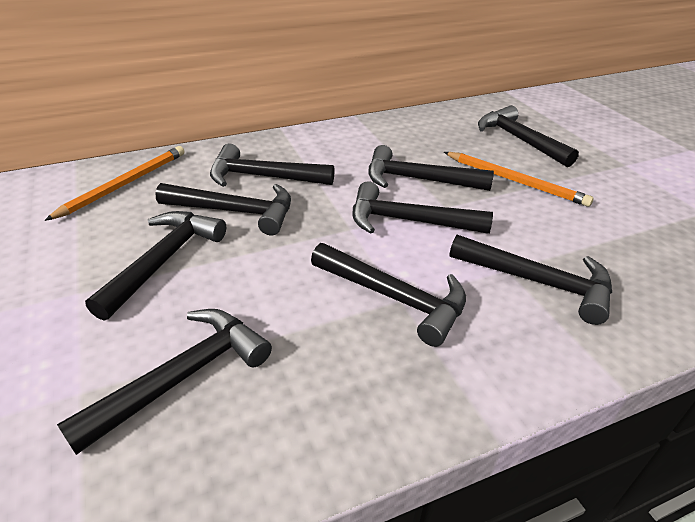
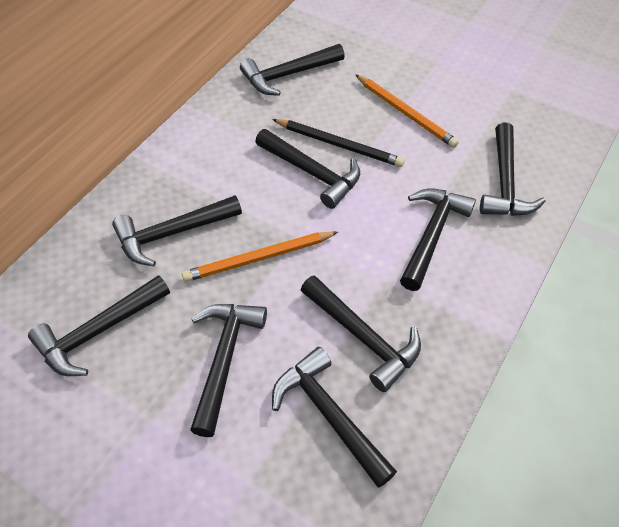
black pencil: 0 -> 1

